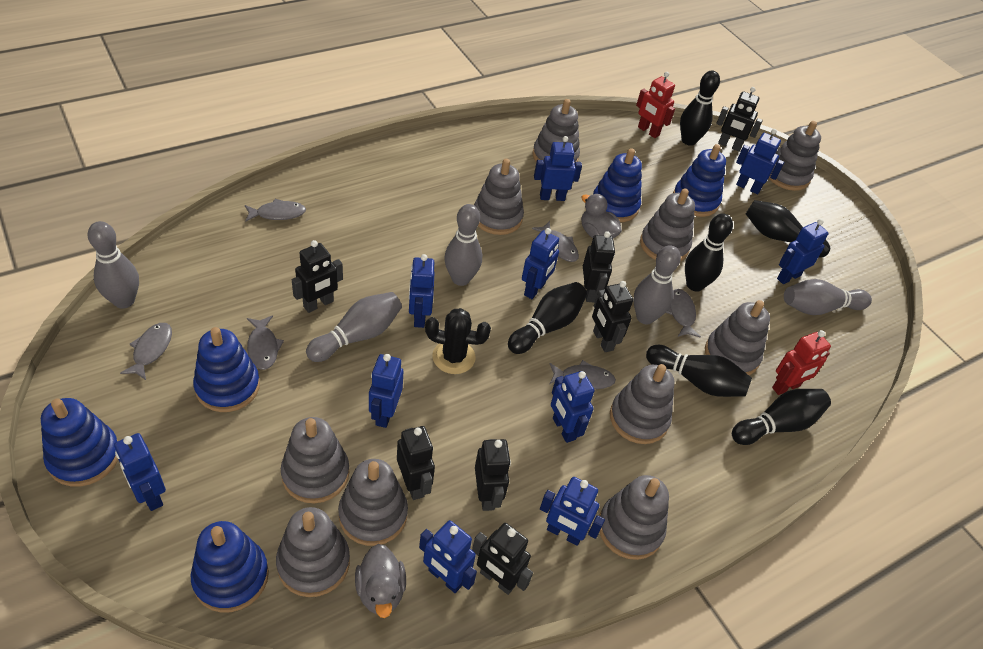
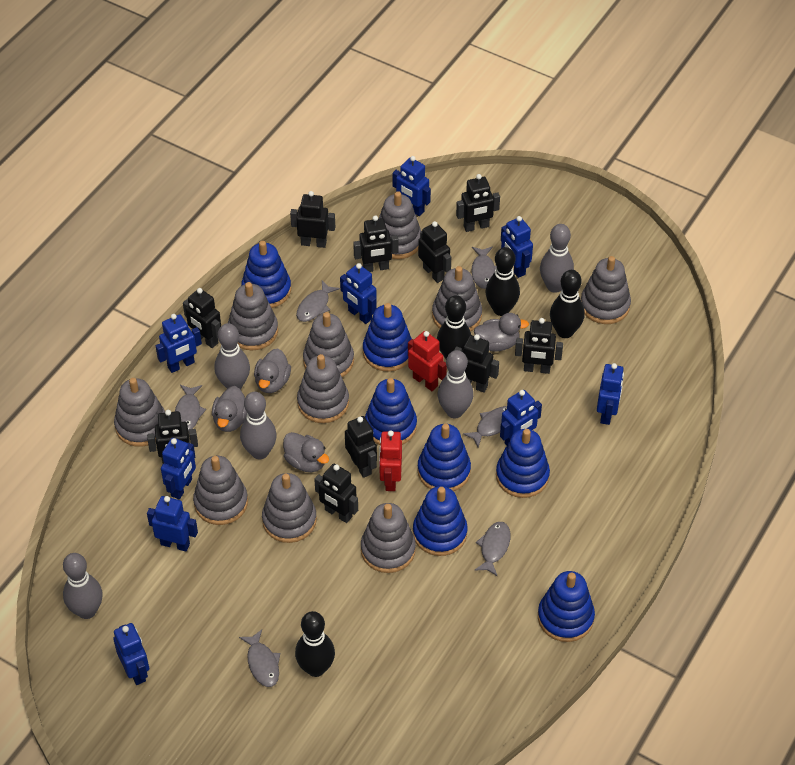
black bowling pin: 6 -> 4
black cactus: 1 -> 0
black robot: 7 -> 10
blue robot: 10 -> 9
blue stacking toy: 5 -> 7
grey duck: 2 -> 4

